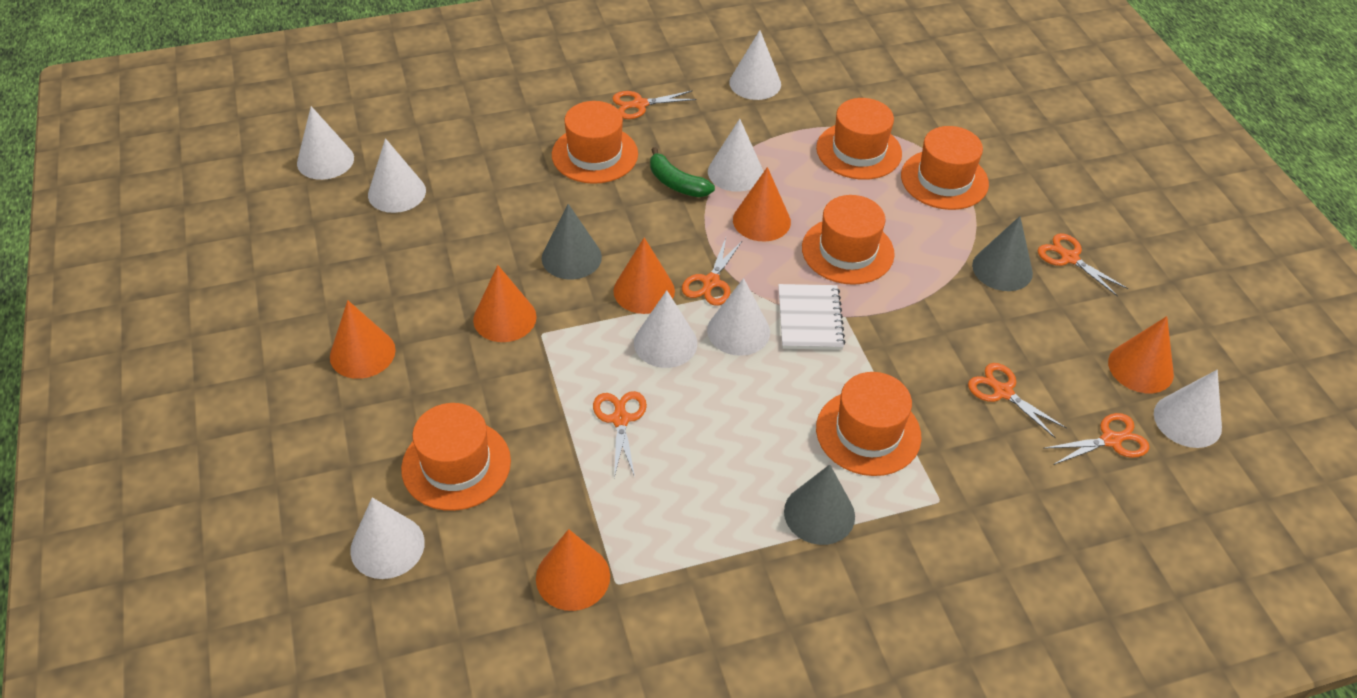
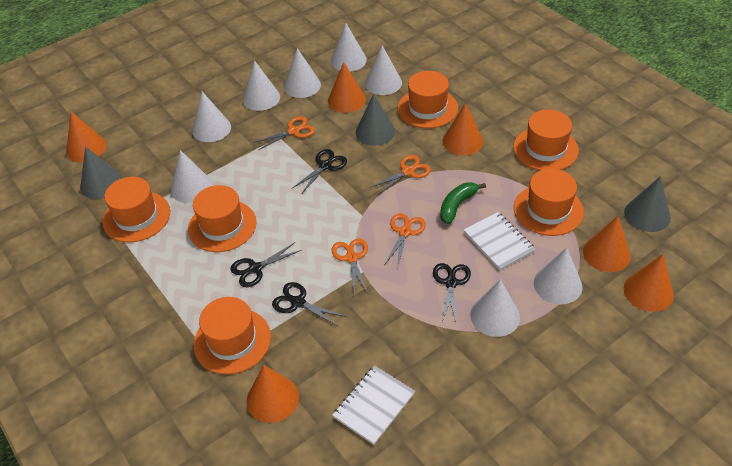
black scissors: 0 -> 4
orange scissors: 6 -> 4
white notebook: 1 -> 2

